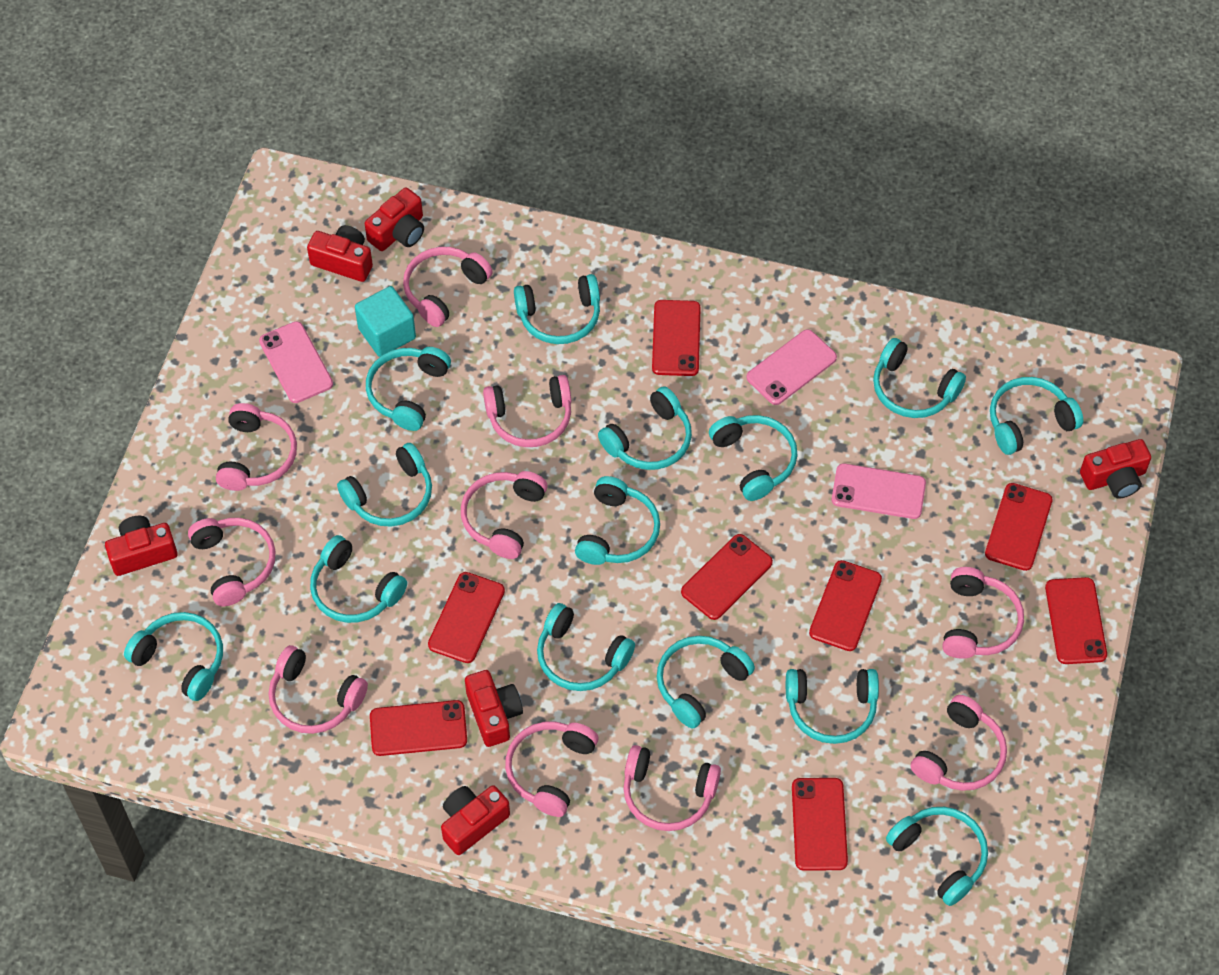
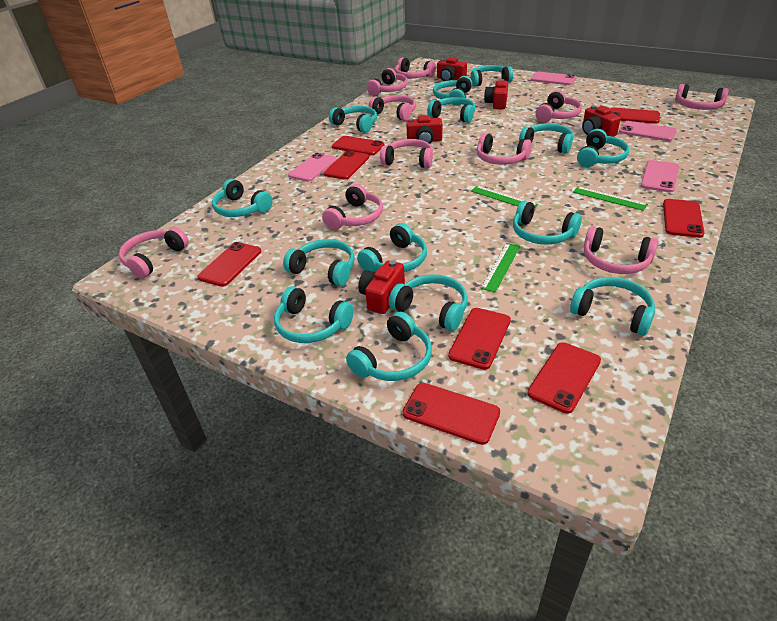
green ruler: 0 -> 3
pink phone: 3 -> 4
red camera: 6 -> 5
turquoise cube: 1 -> 0

